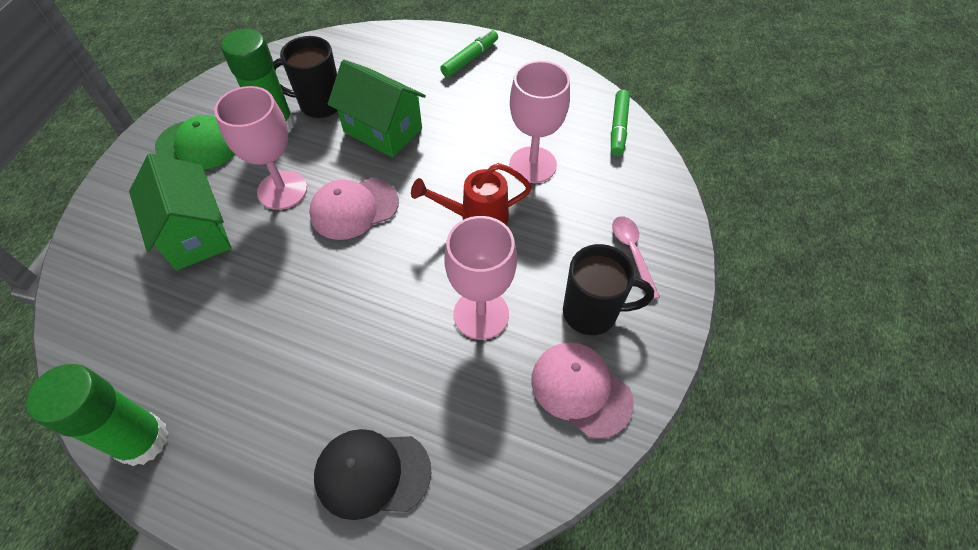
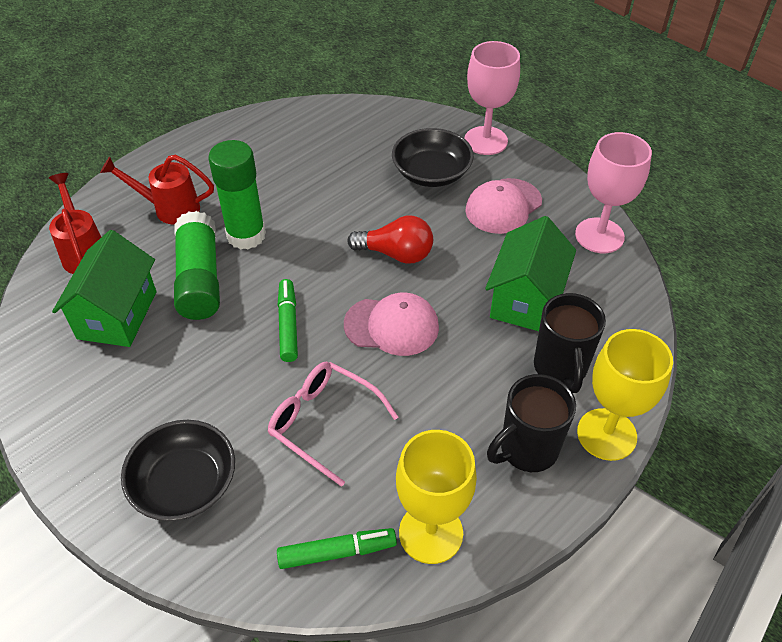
black bowl: 0 -> 2
black cap: 1 -> 0
green cap: 1 -> 0
pink glasses: 0 -> 1
pink goblet: 3 -> 2
pink spoon: 1 -> 0
red light bulb: 0 -> 1
red watering can: 1 -> 2
yellow goblet: 0 -> 2

